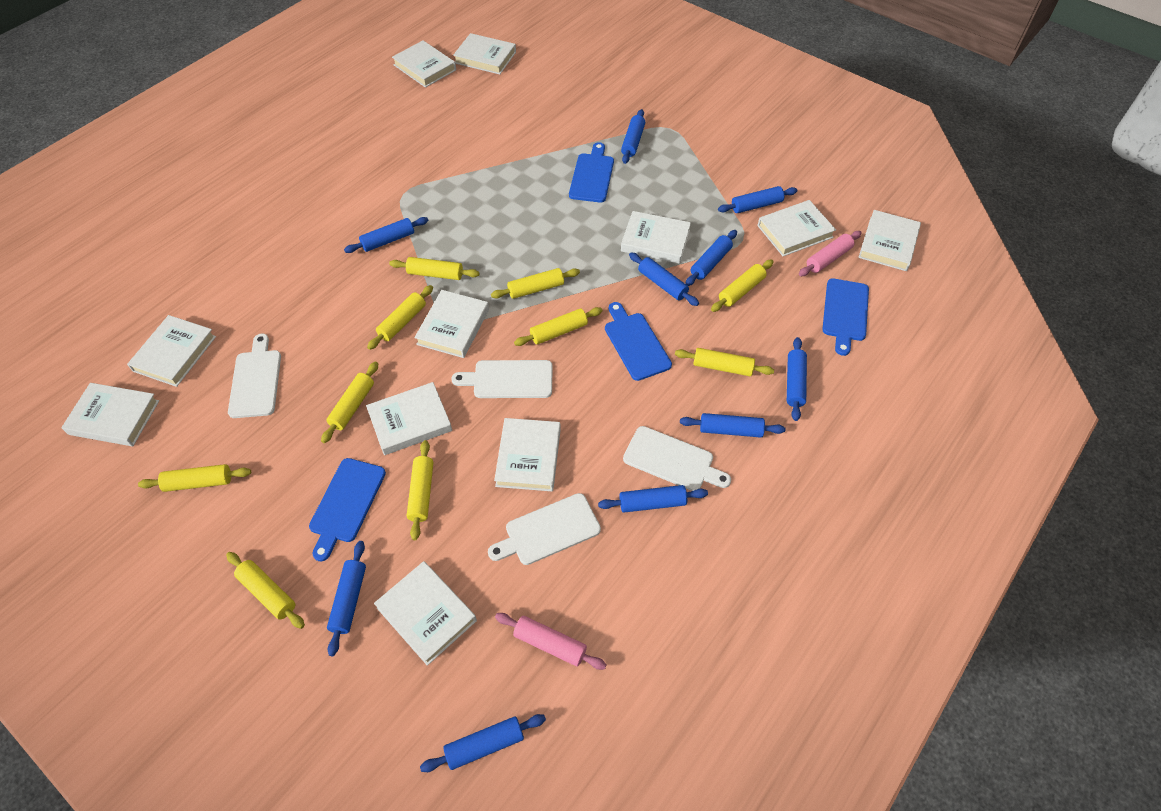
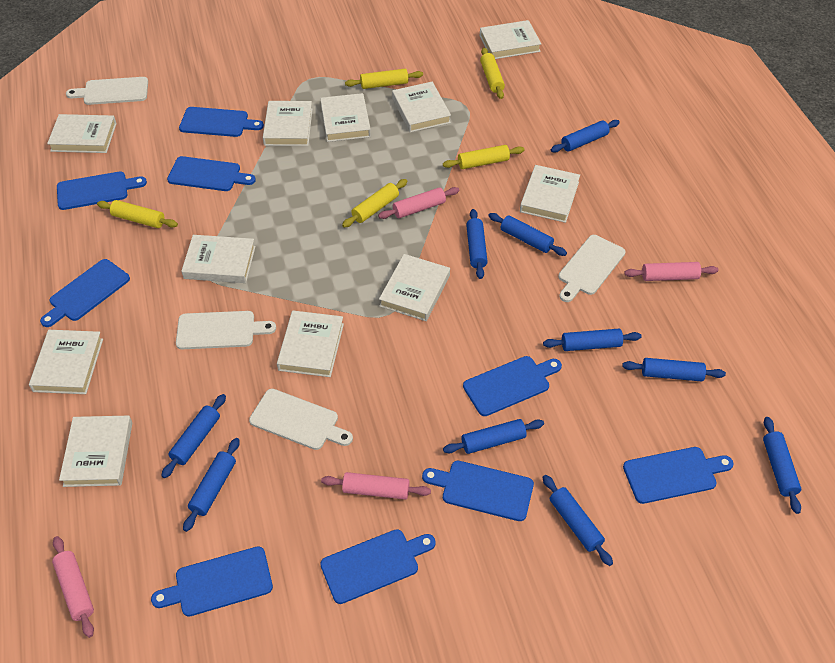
blue cutting board: 4 -> 9
pink rolling pin: 2 -> 4
yellow rolling pin: 10 -> 5

